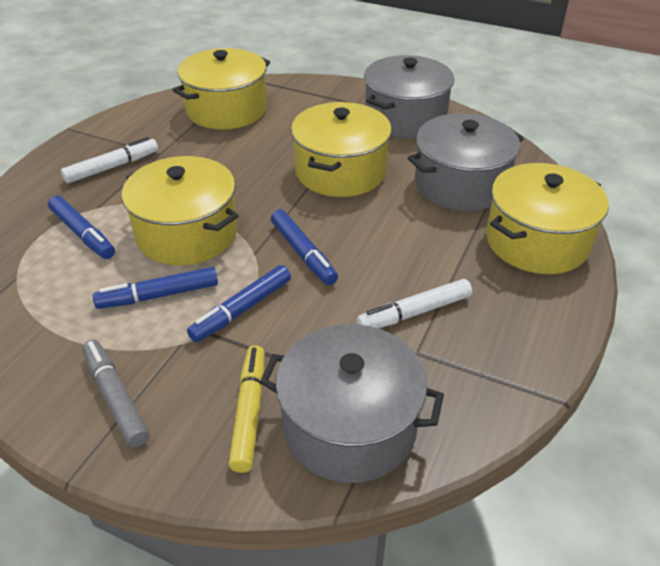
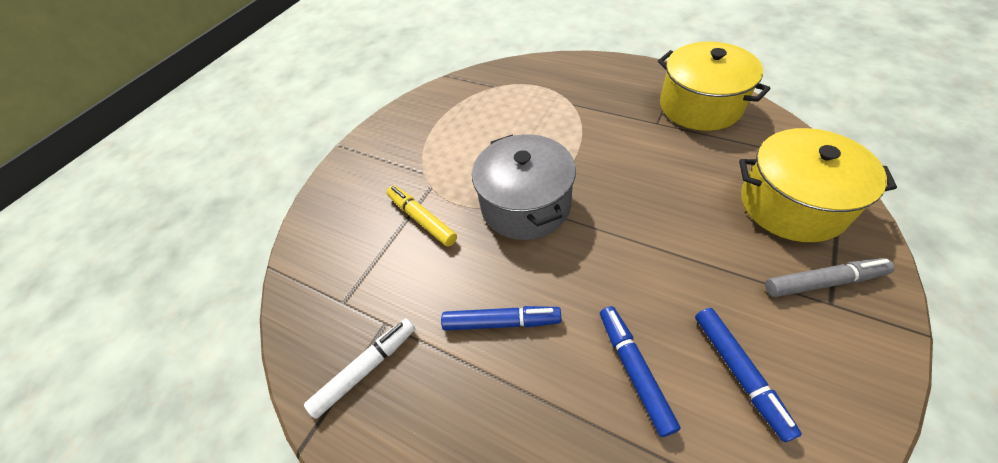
blue marker: 4 -> 3
grey pot: 3 -> 1
white marker: 2 -> 1
yellow pot: 4 -> 2

